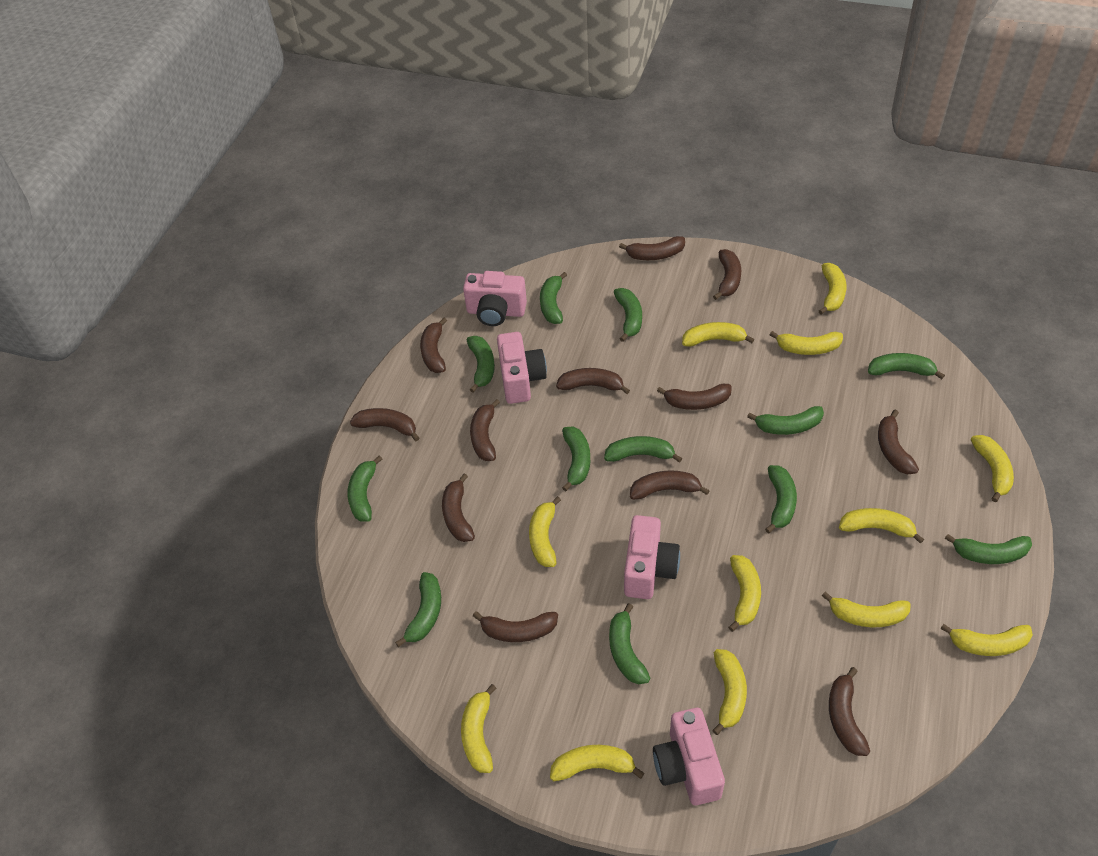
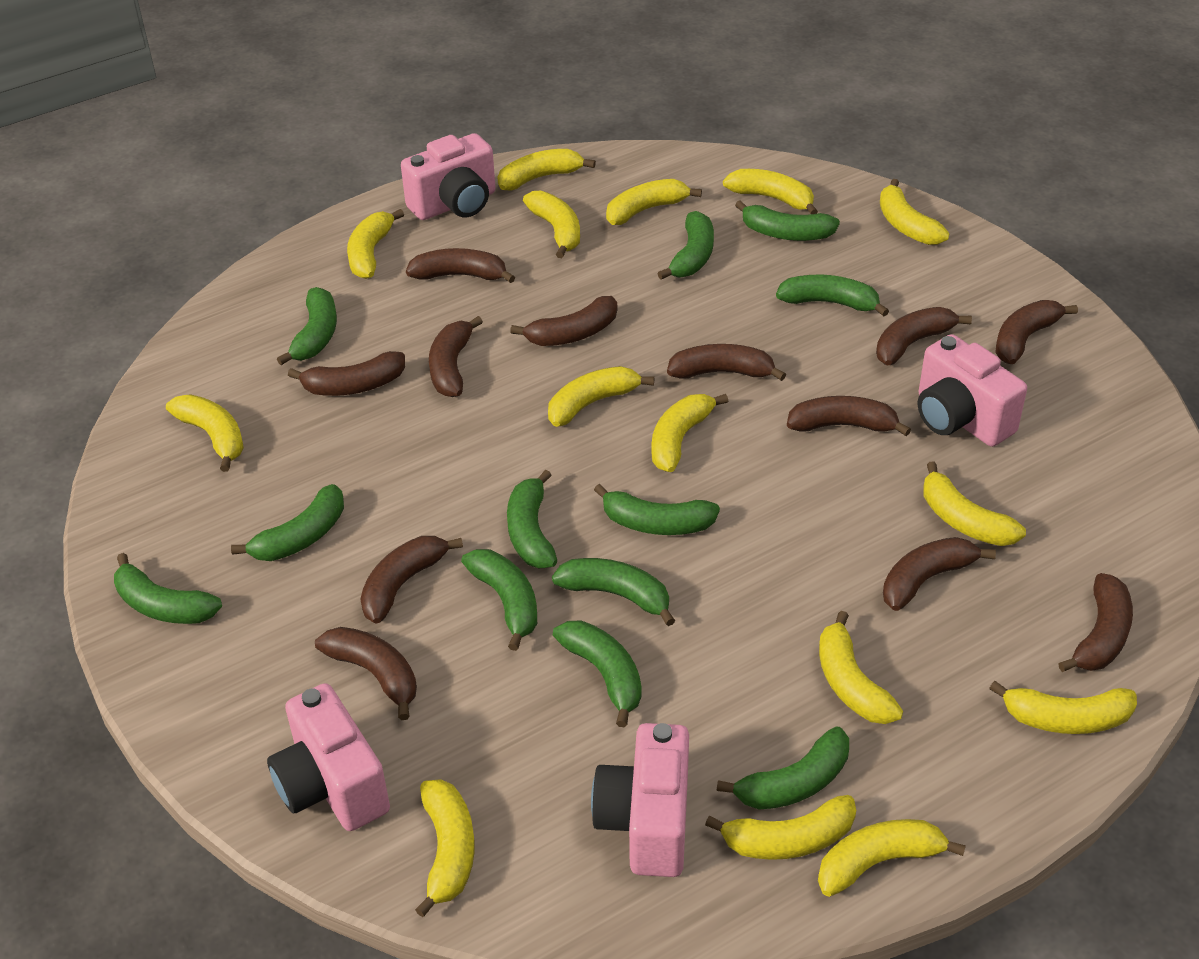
yellow banana: 12 -> 15

